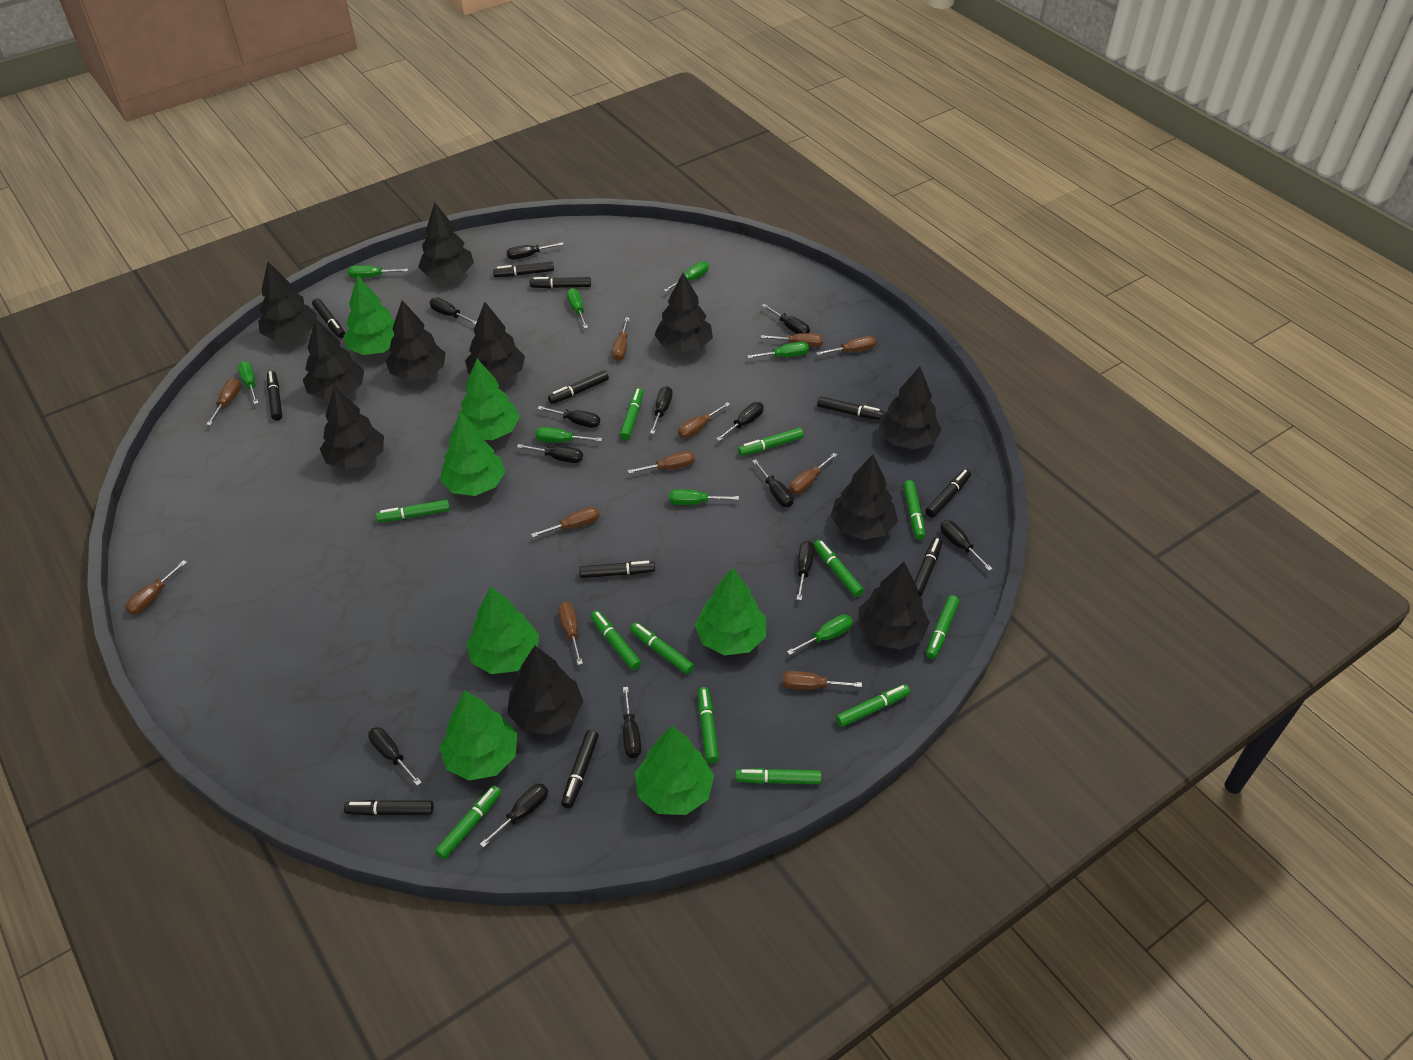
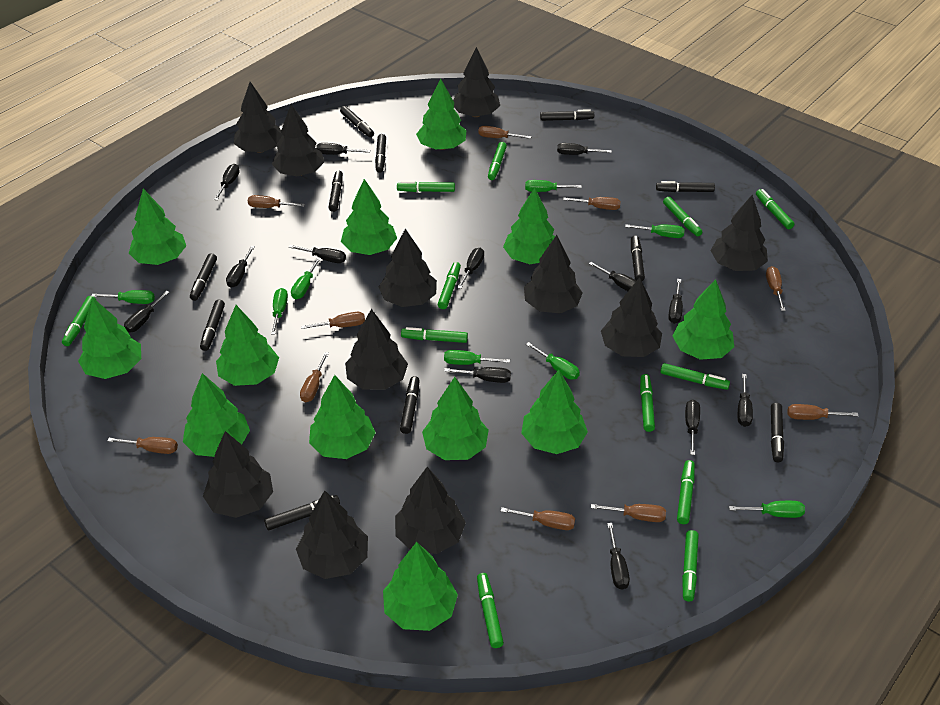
brown screwdriver: 11 -> 10
green tree: 7 -> 12

